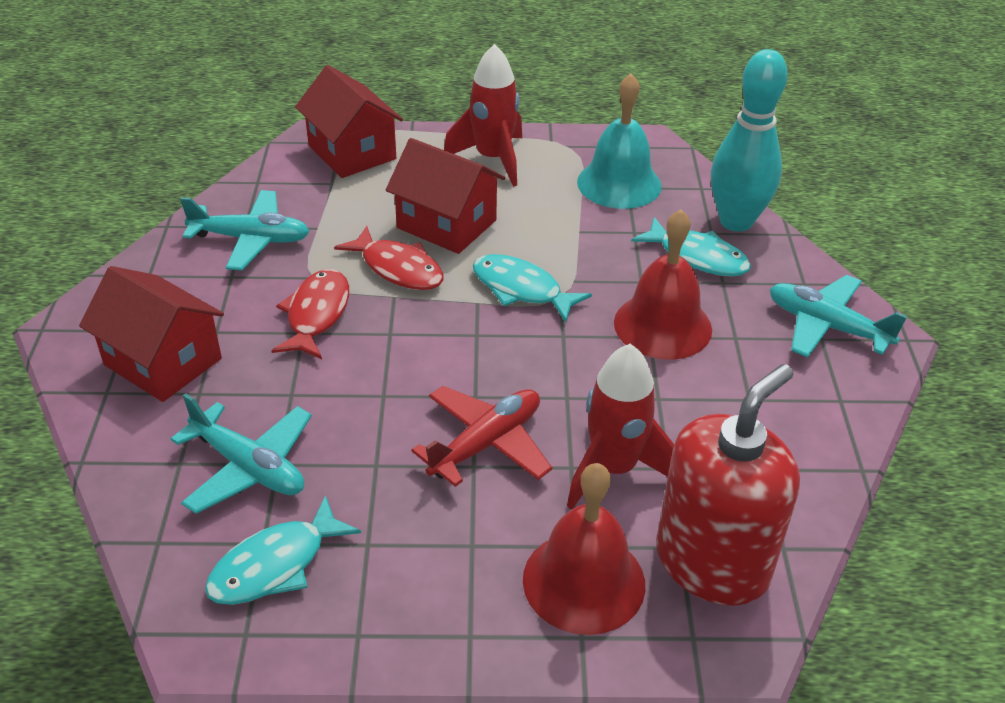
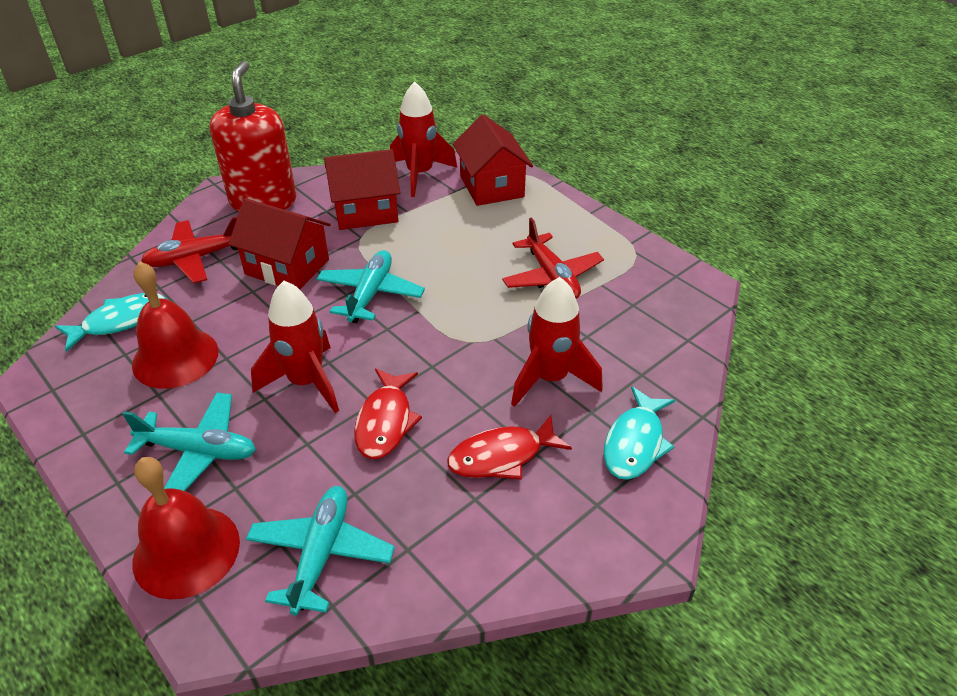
red plane: 1 -> 2
red rocket: 2 -> 3
turquoise bell: 1 -> 0
turquoise bowling pin: 1 -> 0
turquoise fish: 3 -> 2

